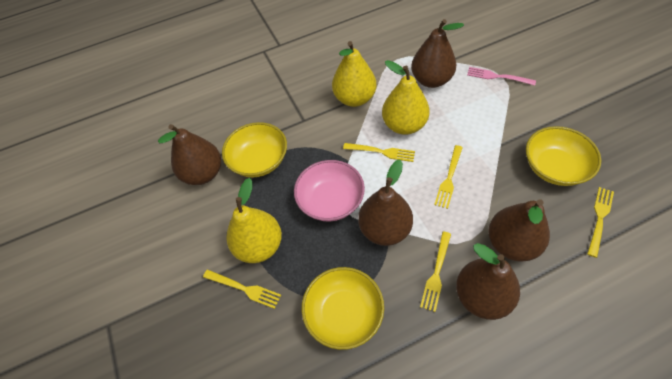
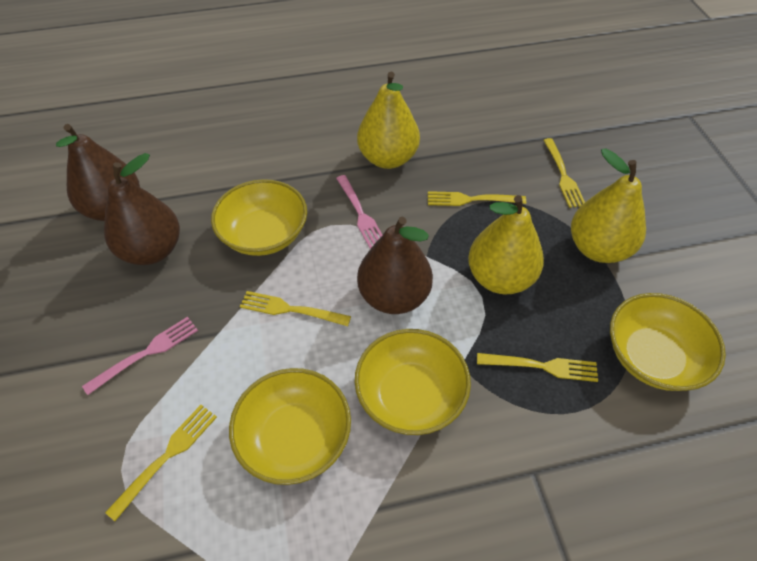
brown pear: 5 -> 3
pink bowl: 1 -> 0
pink fork: 1 -> 2
yellow bowl: 3 -> 4

